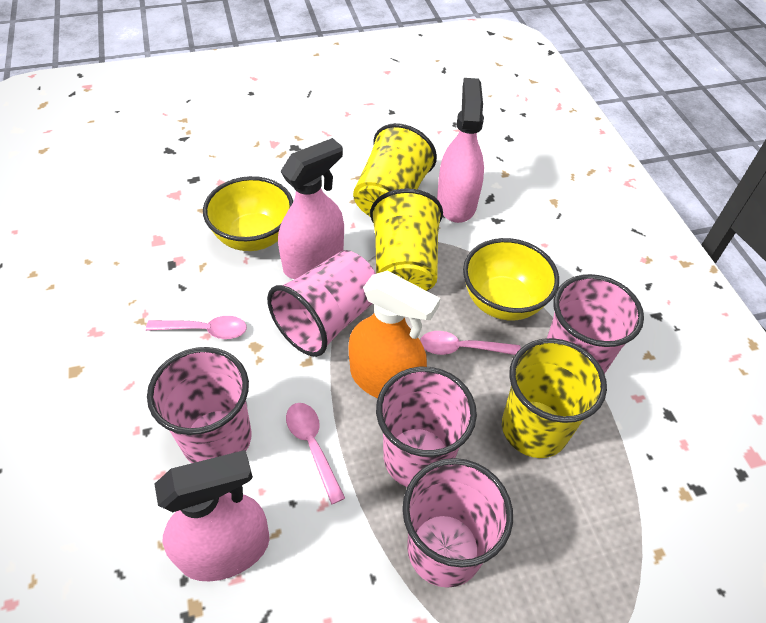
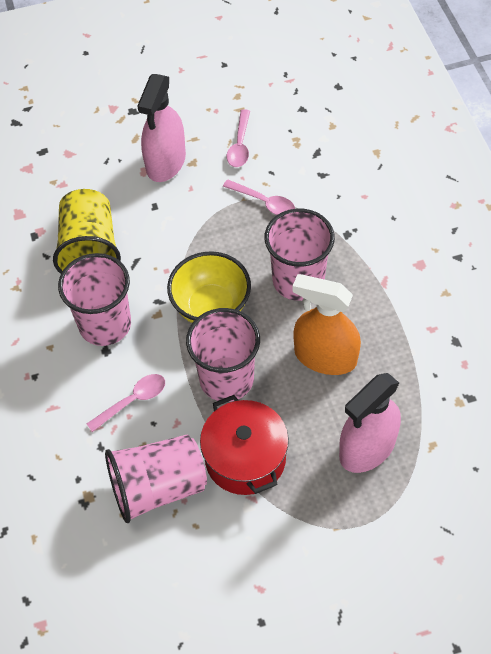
pink cup: 5 -> 4
pink spray bottle: 3 -> 2
red pot: 0 -> 1
yellow bowl: 2 -> 1
yellow cup: 3 -> 1

